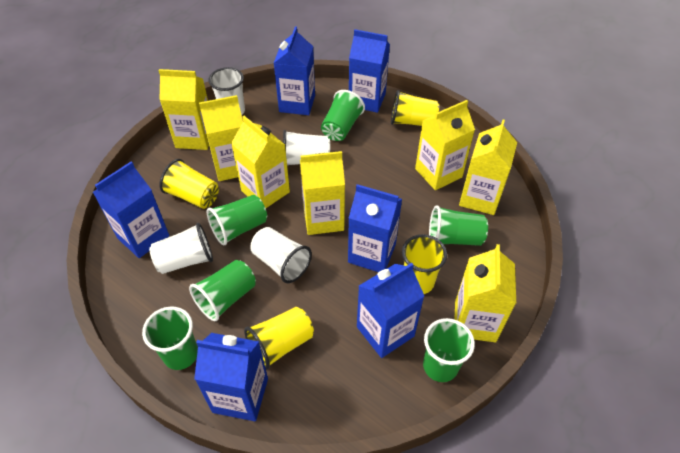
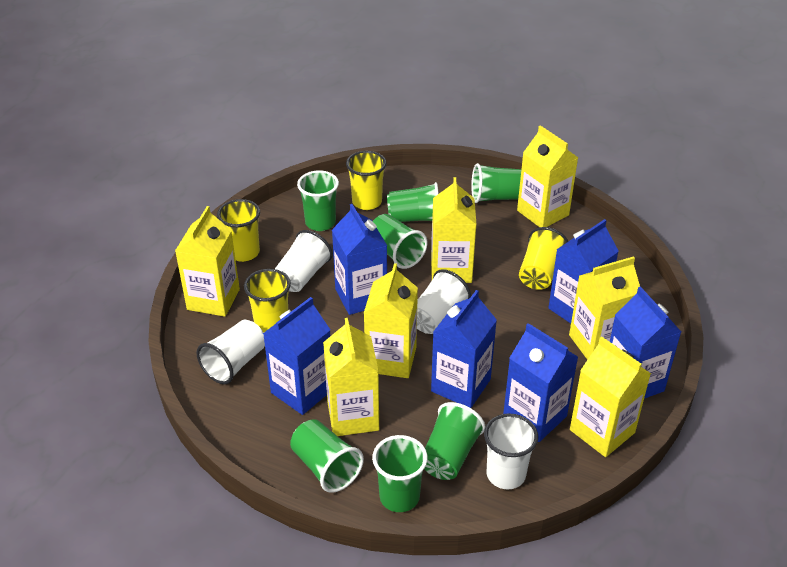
green cup: 6 -> 7

